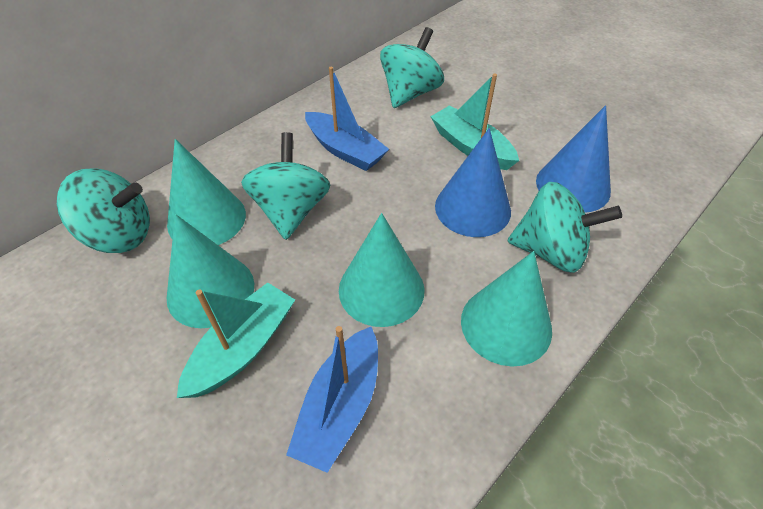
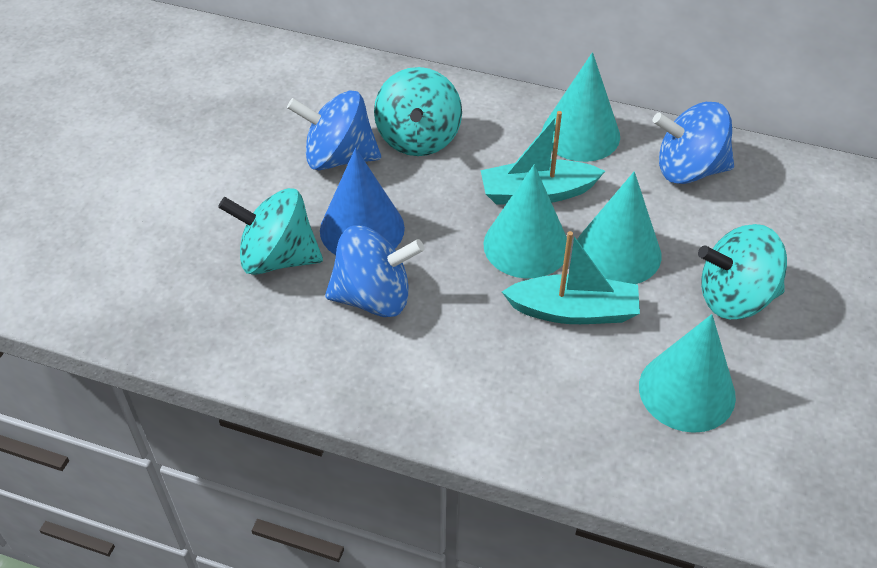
blue boat: 2 -> 0
blue cone: 2 -> 1
blue spinning top: 0 -> 3
turquoise spinning top: 4 -> 3

